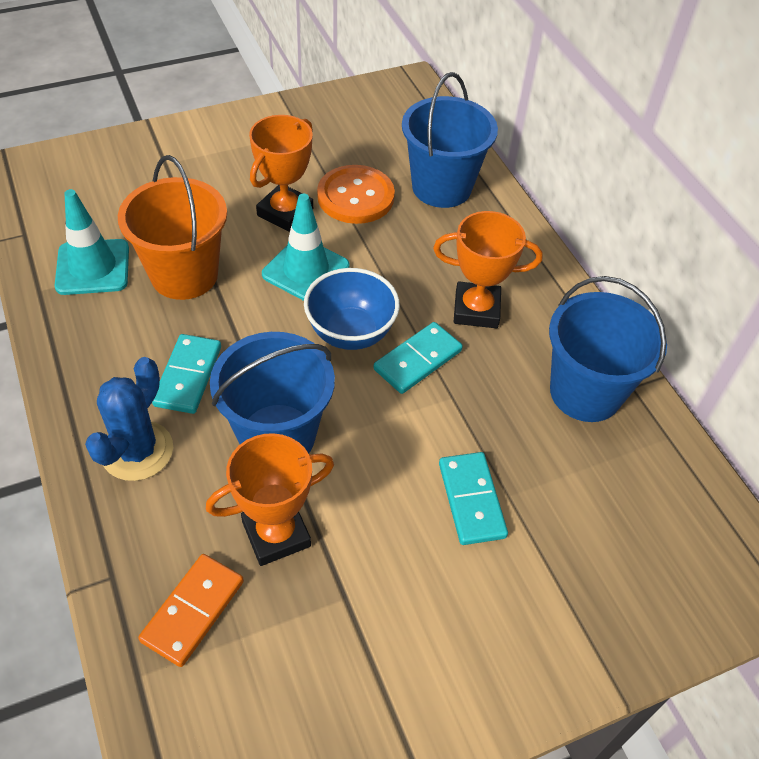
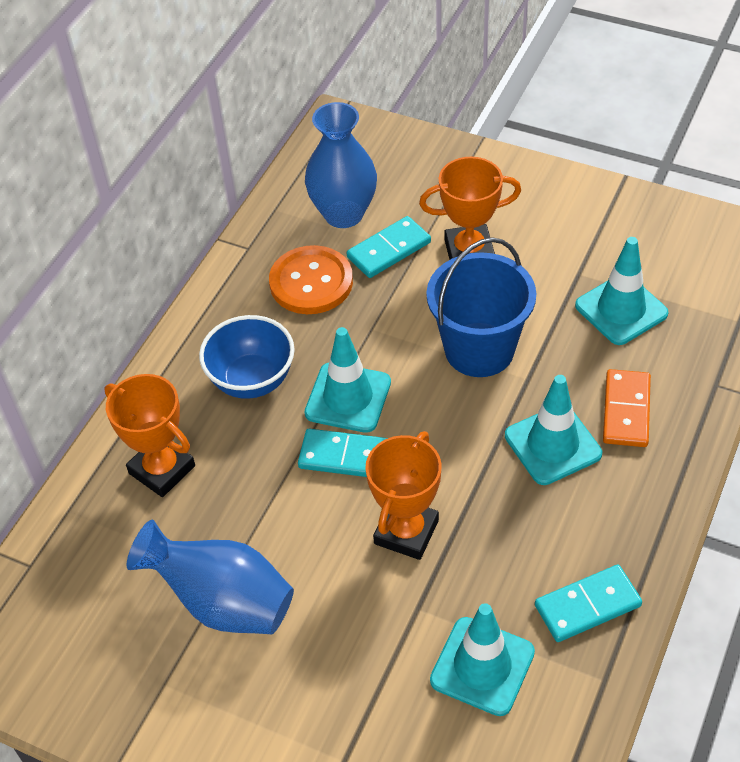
blue bucket: 3 -> 1
blue cactus: 1 -> 0
blue vase: 0 -> 2
orange bucket: 1 -> 0
turquoise traffic cone: 2 -> 4

